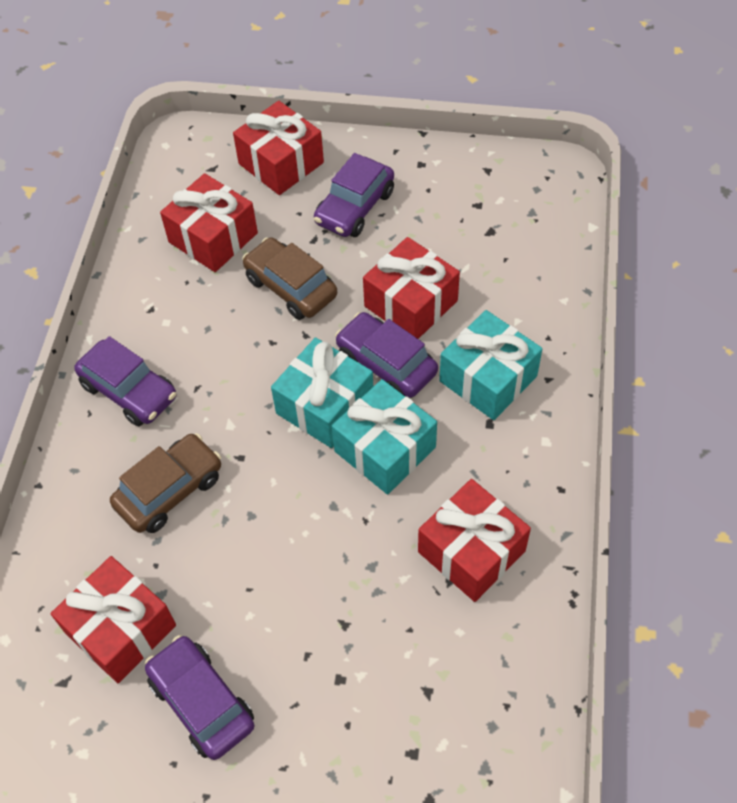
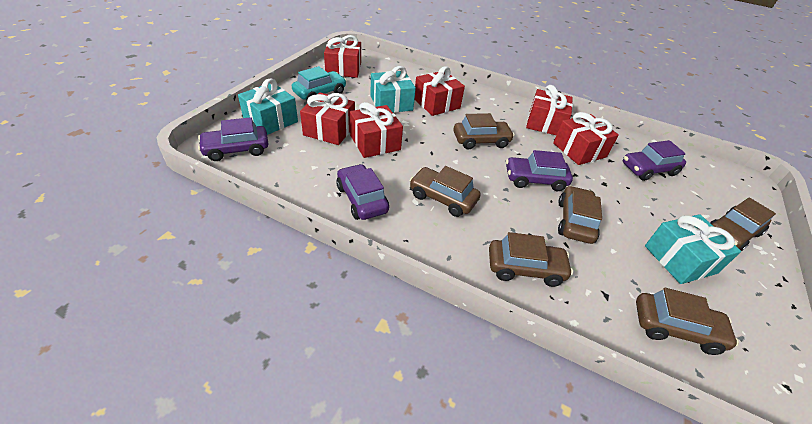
brown car: 2 -> 6
red gift: 5 -> 6
turquoise car: 0 -> 1

